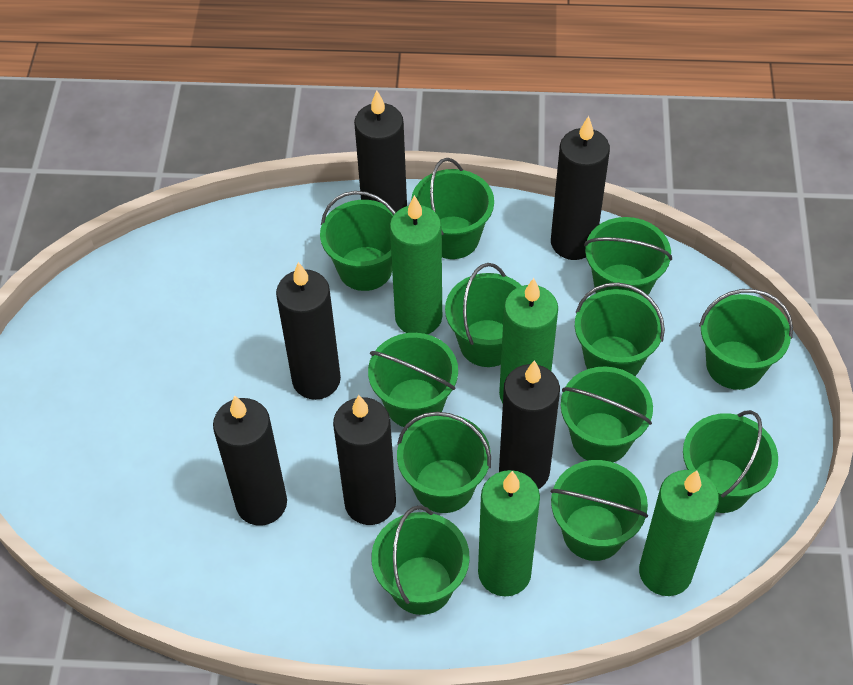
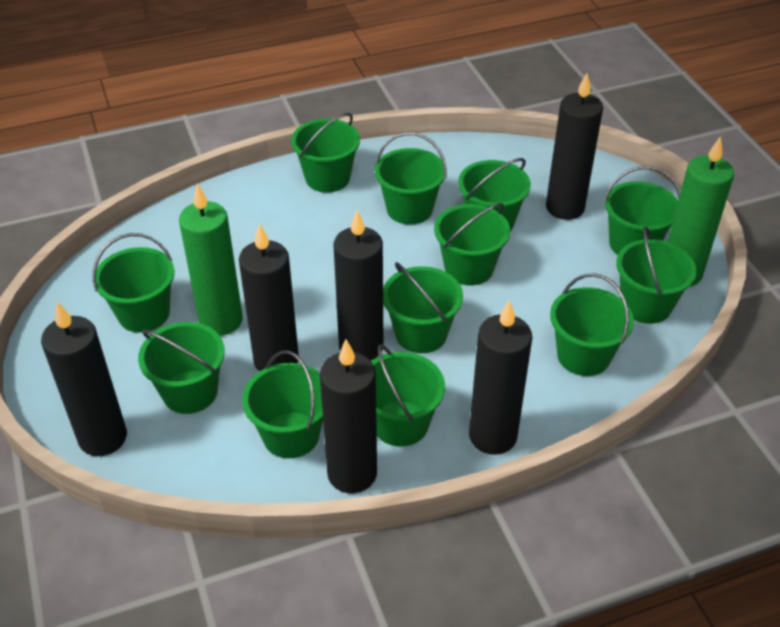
green candle: 4 -> 2

